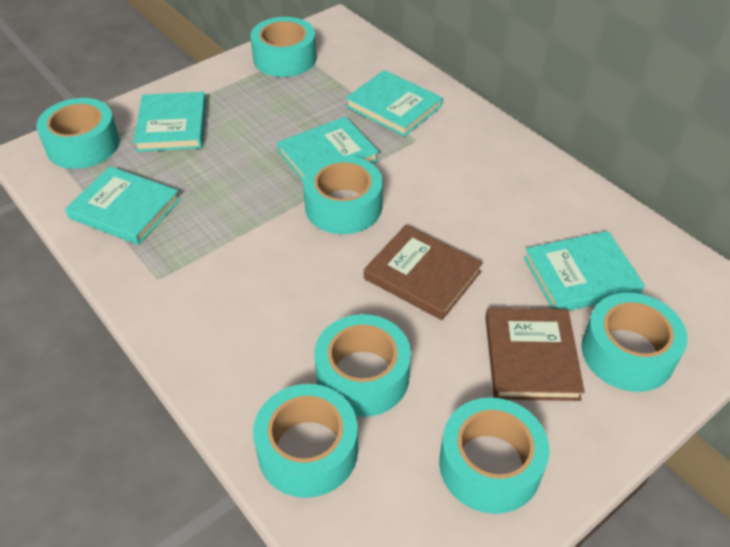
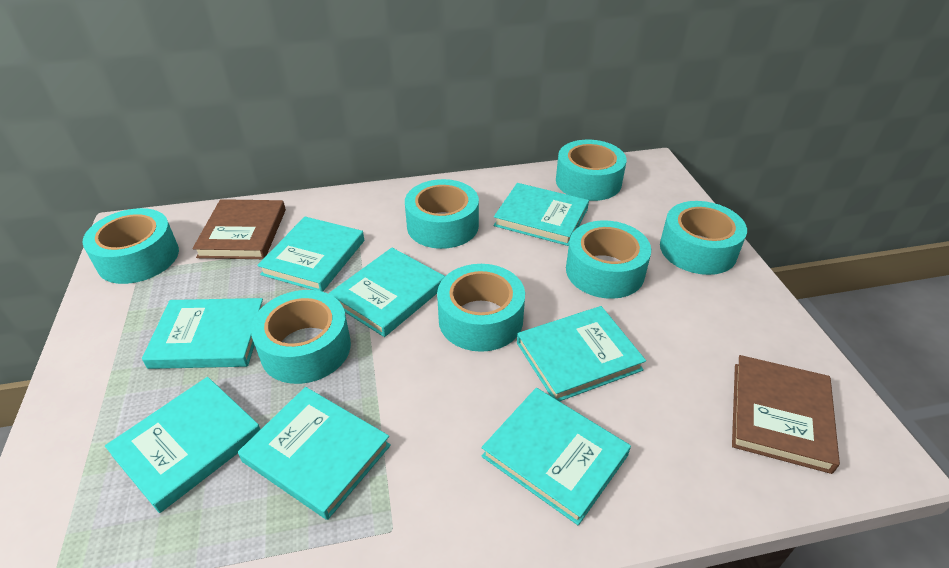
turquoise book: 5 -> 8

